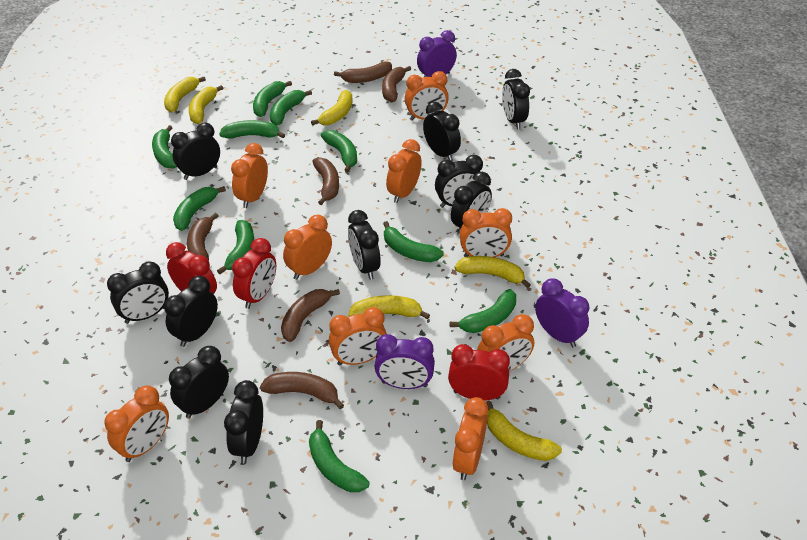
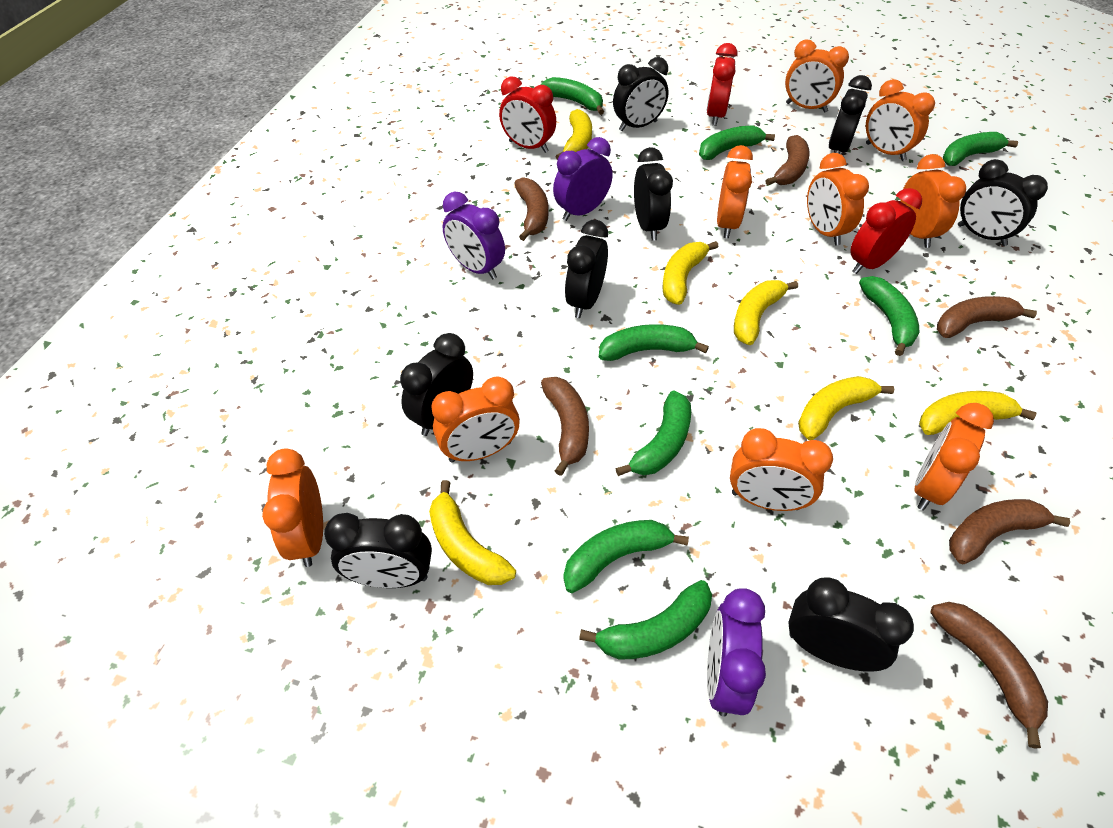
black clock: 10 -> 8
green banana: 10 -> 8

